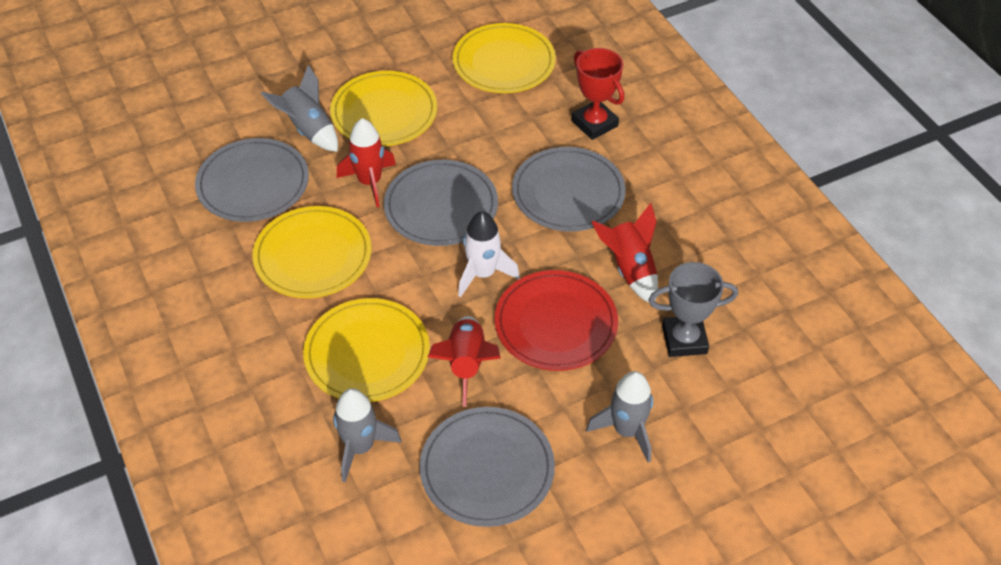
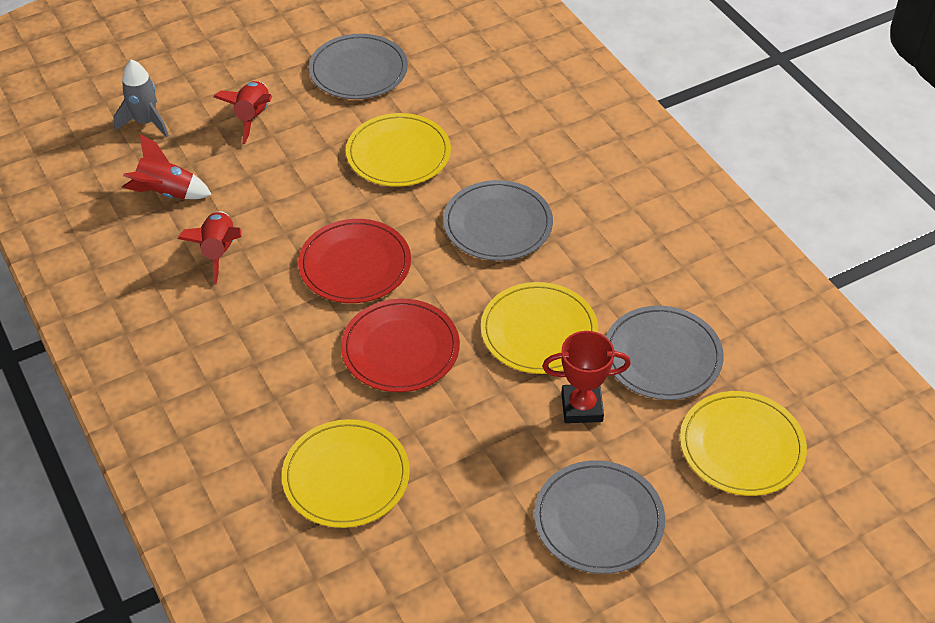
grey rocket: 3 -> 1
grey trophy: 1 -> 0
red plate: 1 -> 2
white rocket: 1 -> 0

